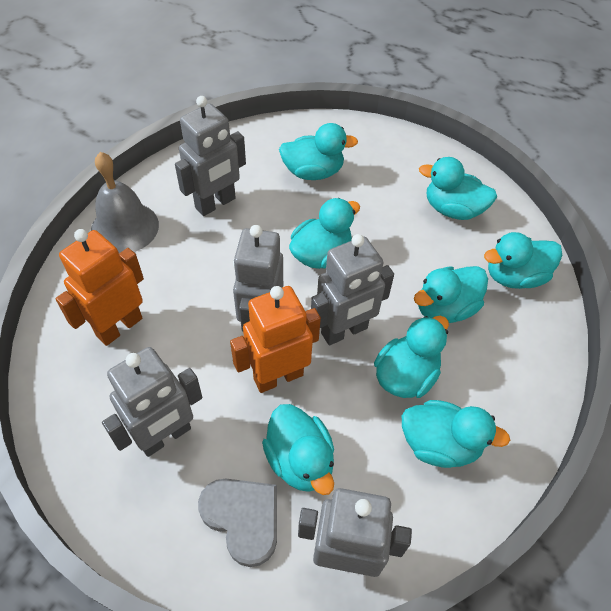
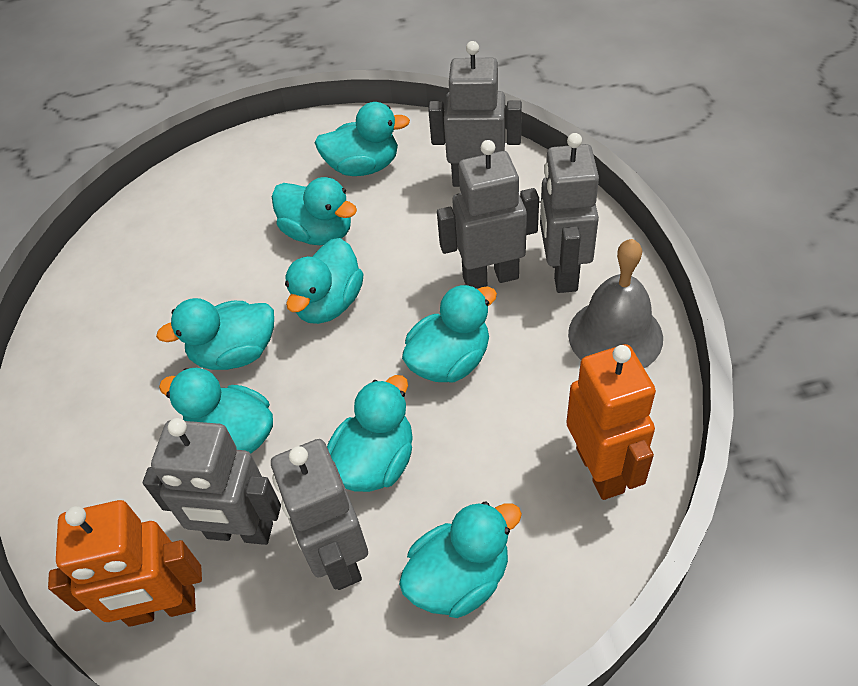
grey heart: 1 -> 0

